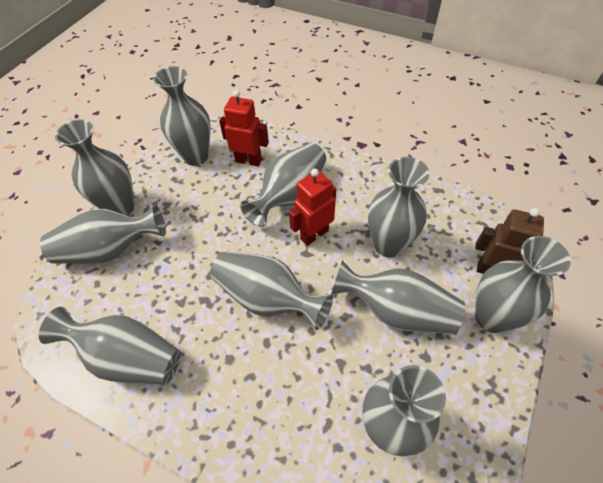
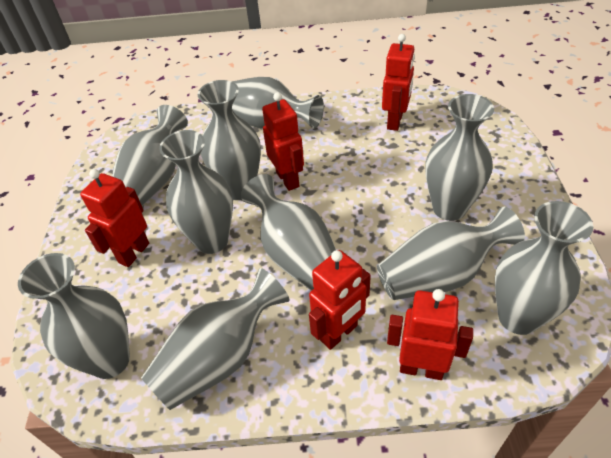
brown robot: 1 -> 0
red robot: 2 -> 5

